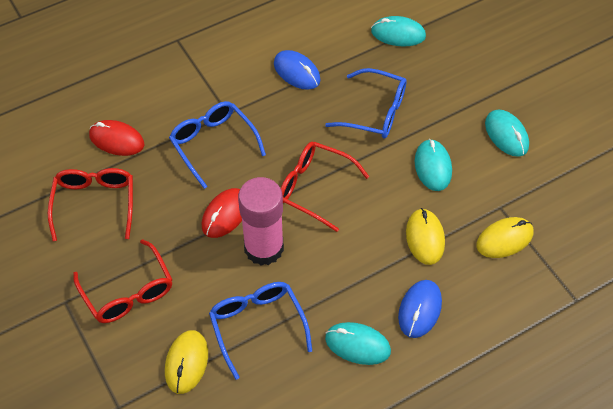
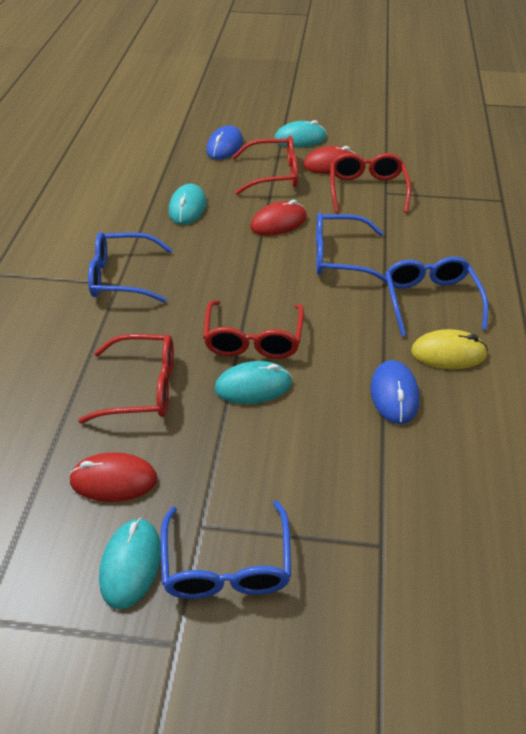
blue glasses: 3 -> 4
pink glue stick: 1 -> 0
red glasses: 3 -> 4
red mouse: 2 -> 3
yellow mouse: 3 -> 1

